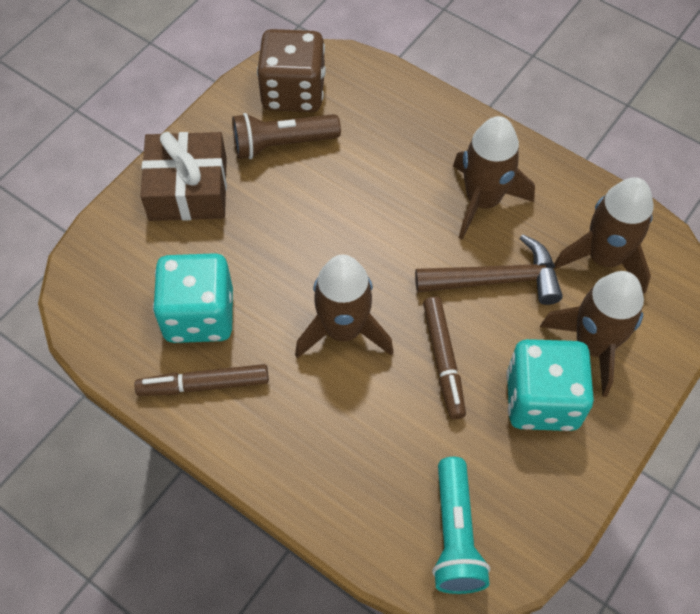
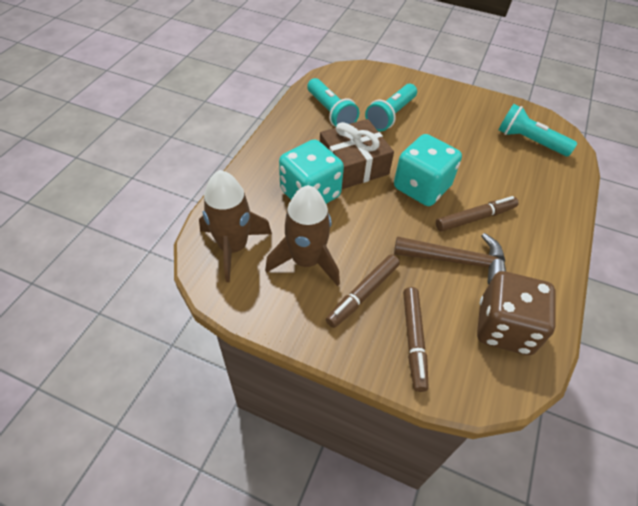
brown flashlight: 1 -> 0
brown marker: 2 -> 3
brown rocket: 4 -> 2
turquoise flashlight: 1 -> 3

